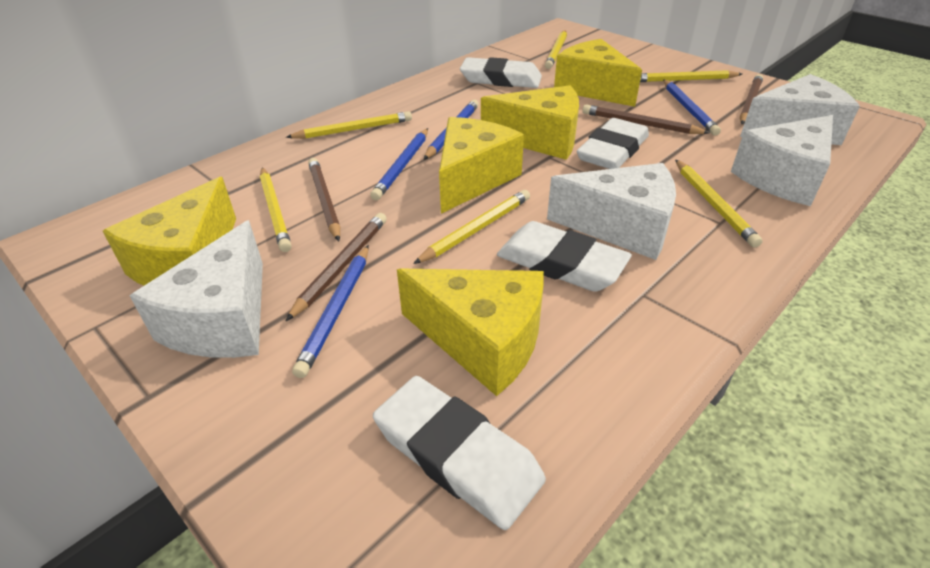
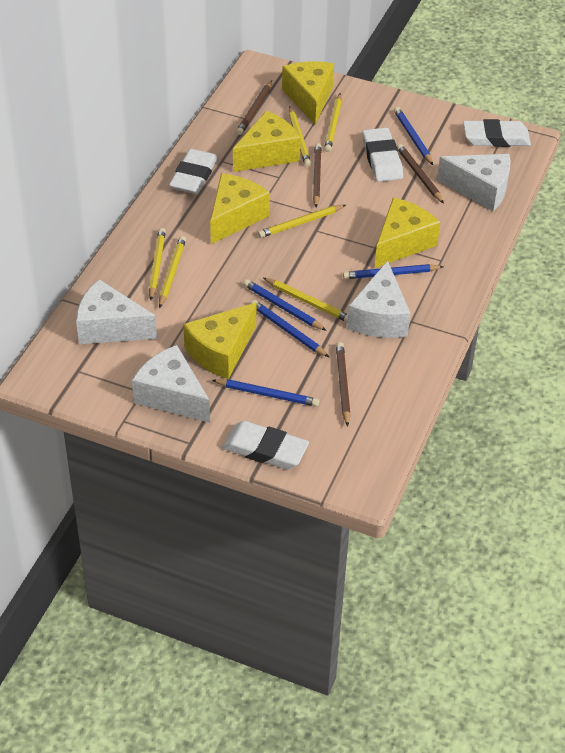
blue pencil: 4 -> 5

